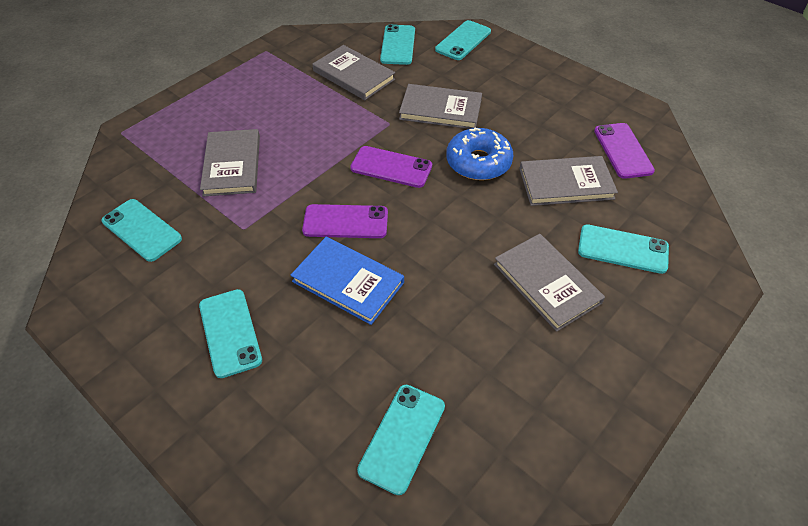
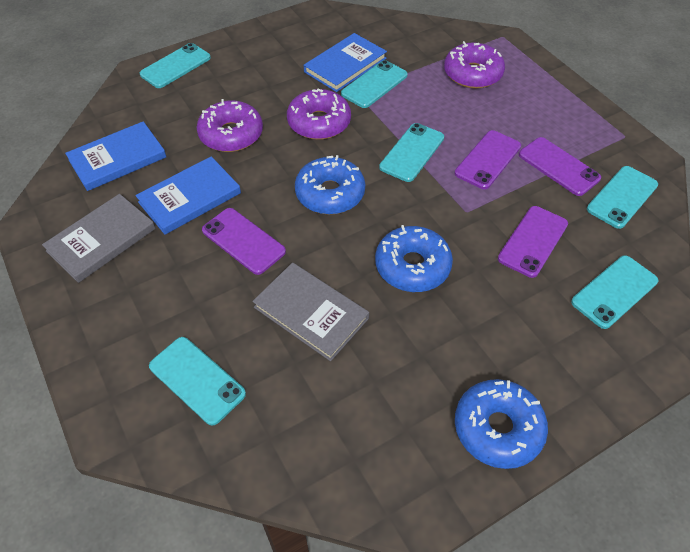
blue book: 1 -> 3
blue donut: 1 -> 3
grey book: 5 -> 2
purple donut: 0 -> 3
purple phone: 3 -> 4

